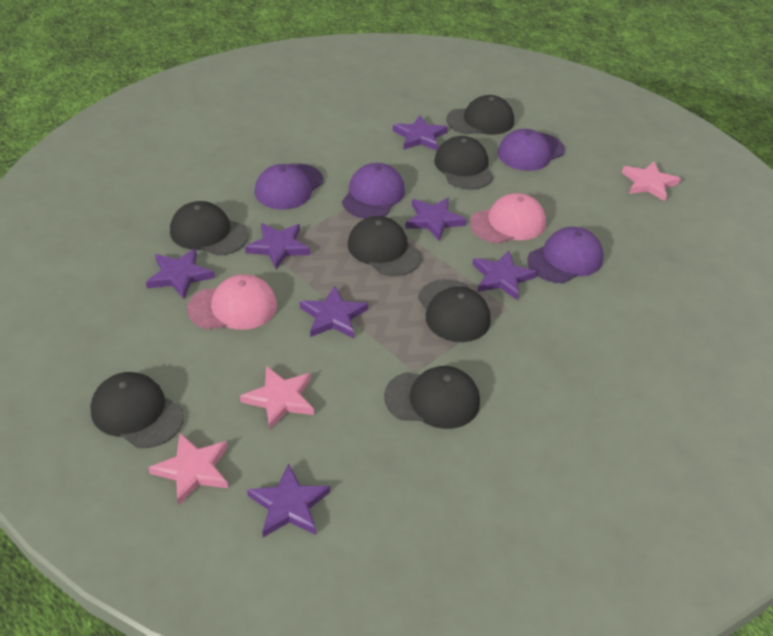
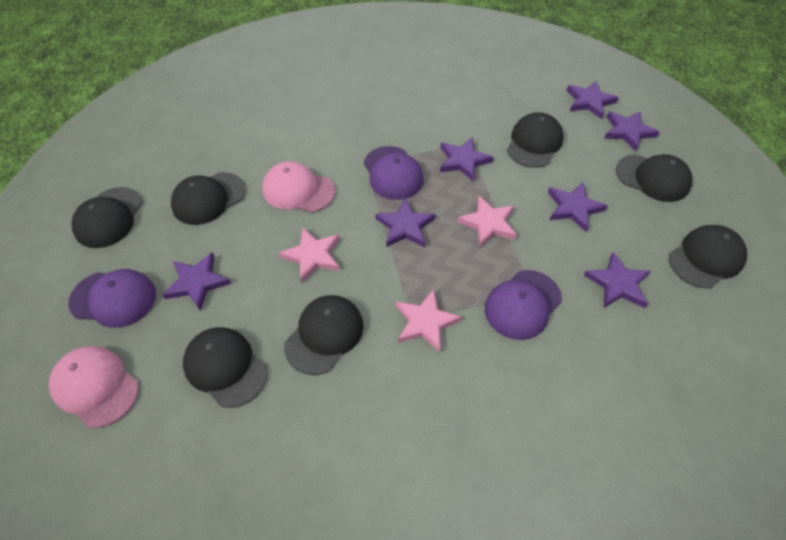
purple cap: 4 -> 3

